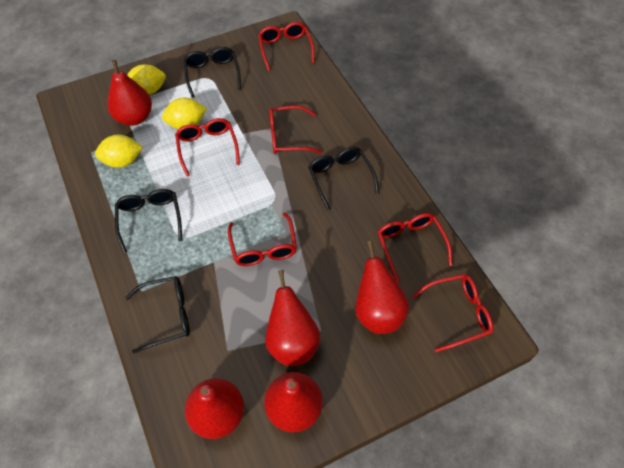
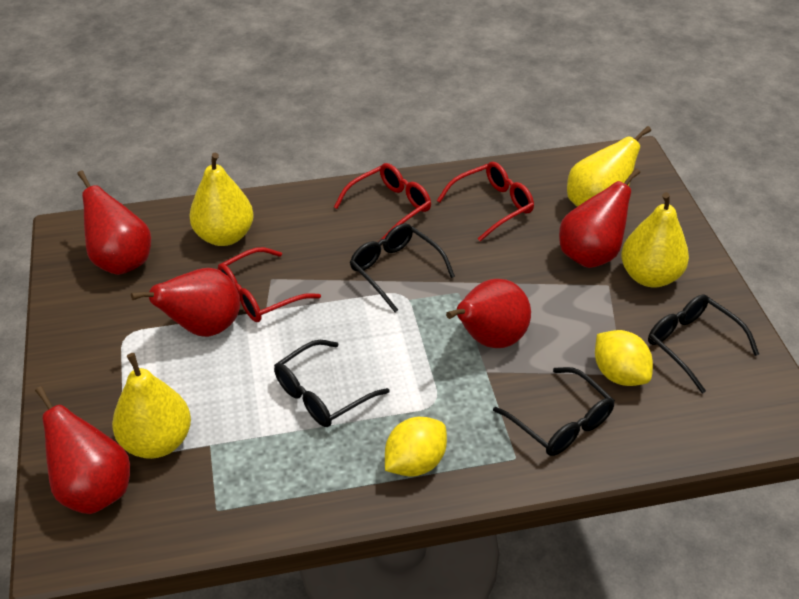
red glasses: 6 -> 3
yellow lemon: 3 -> 2
yellow pear: 0 -> 4

